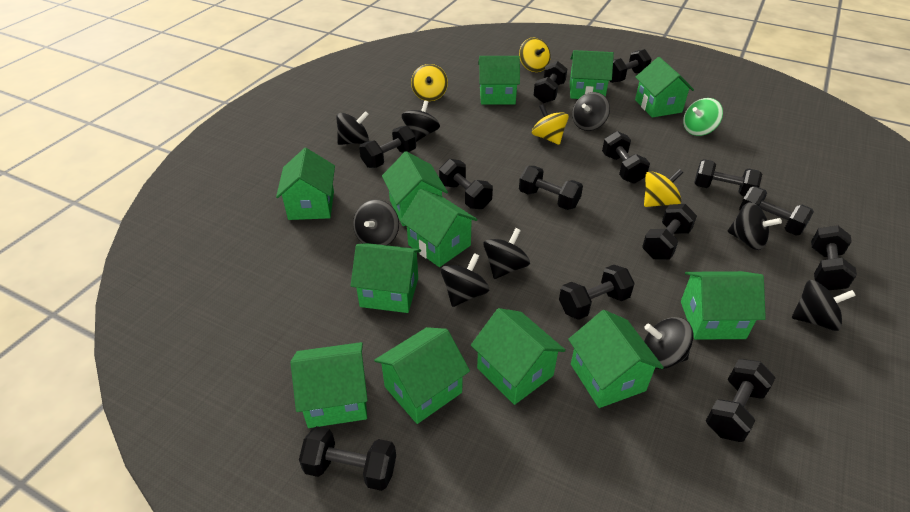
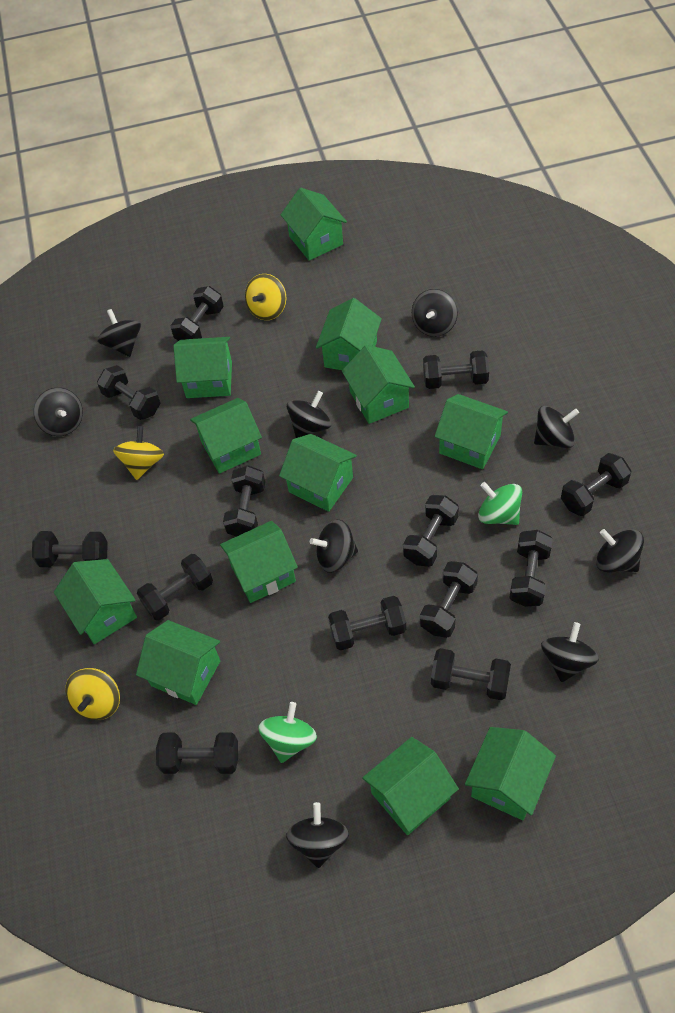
green spinning top: 1 -> 2
yellow spinning top: 4 -> 3

